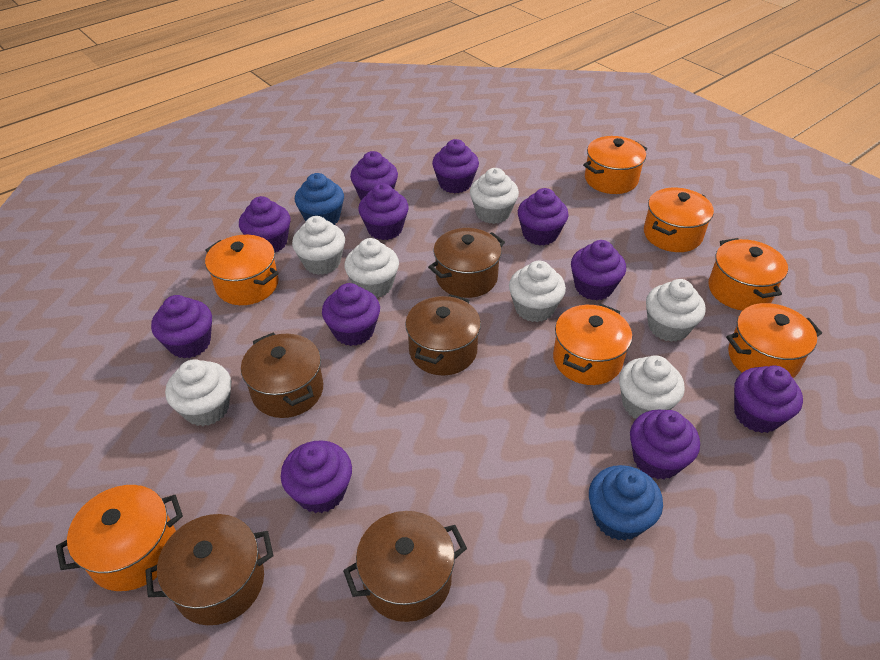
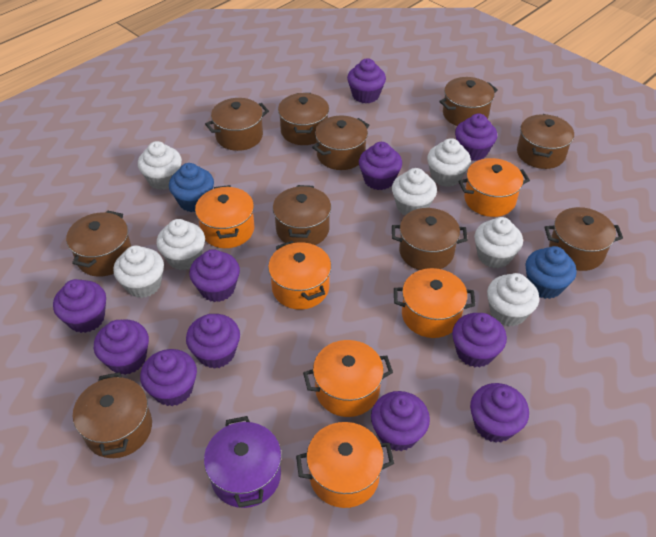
brown pot: 5 -> 10
orange pot: 7 -> 6
purple pot: 0 -> 1

